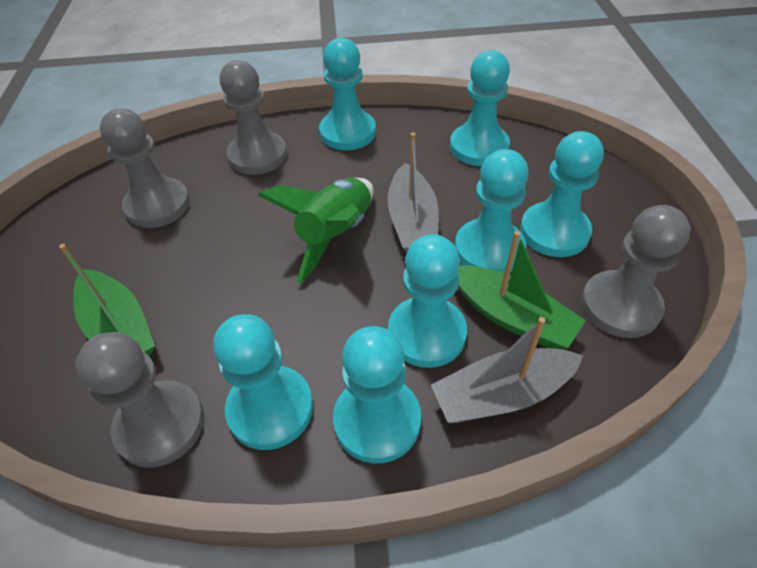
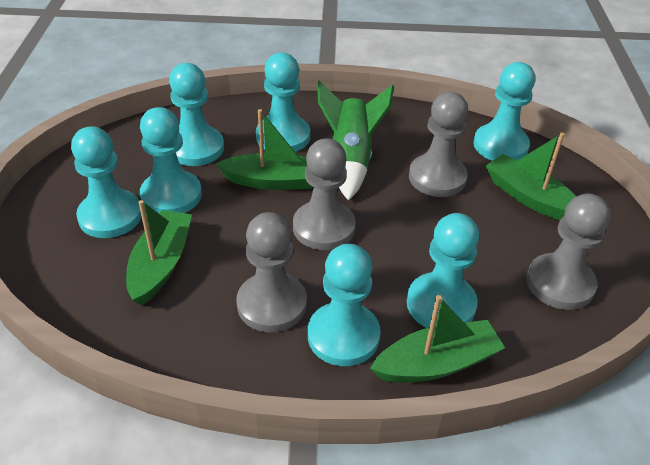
green boat: 2 -> 4
grey boat: 2 -> 0

